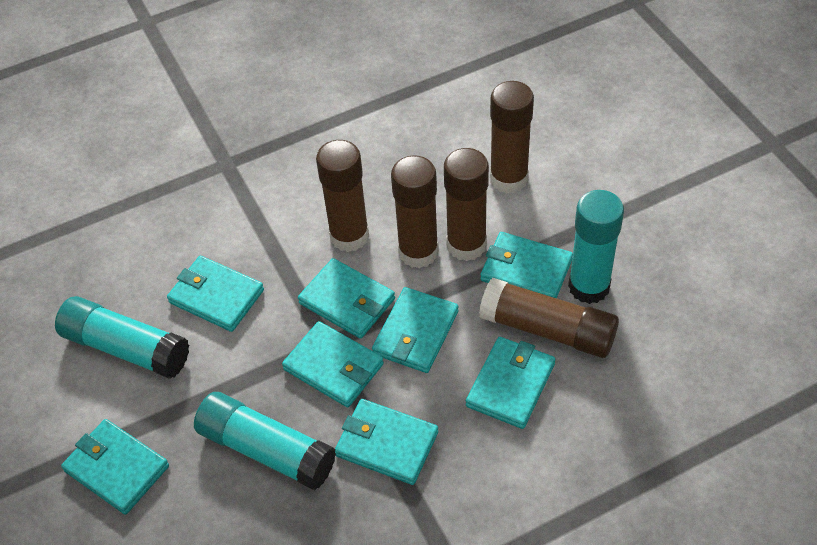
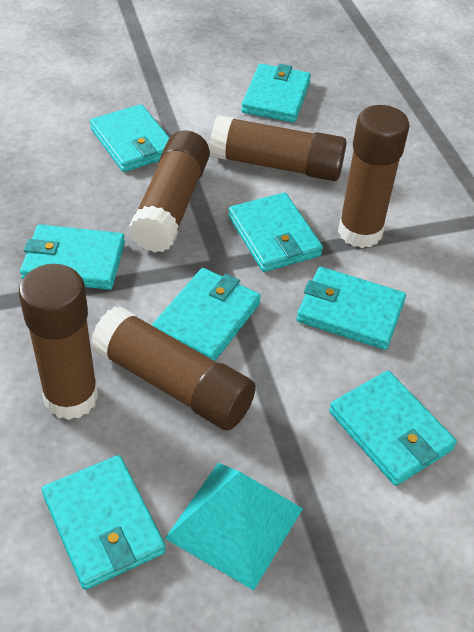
turquoise glue stick: 3 -> 0
turquoise pyramid: 0 -> 1

